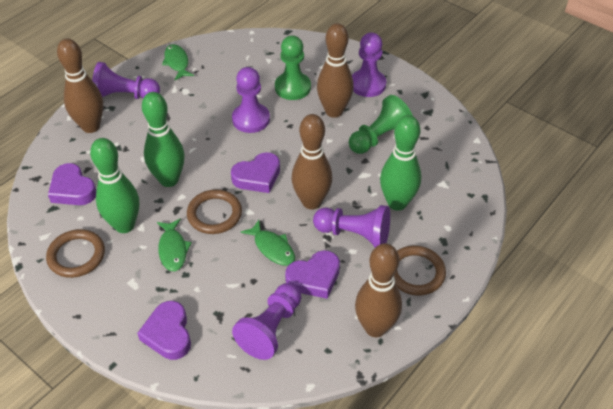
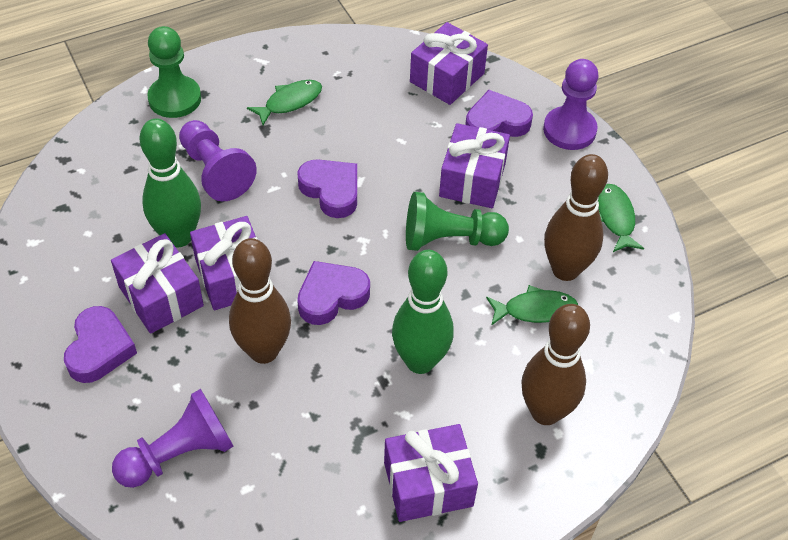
brown bowling pin: 4 -> 3
brown ring: 3 -> 0
green bowling pin: 3 -> 2
purple gift: 0 -> 5
purple pawn: 5 -> 3

